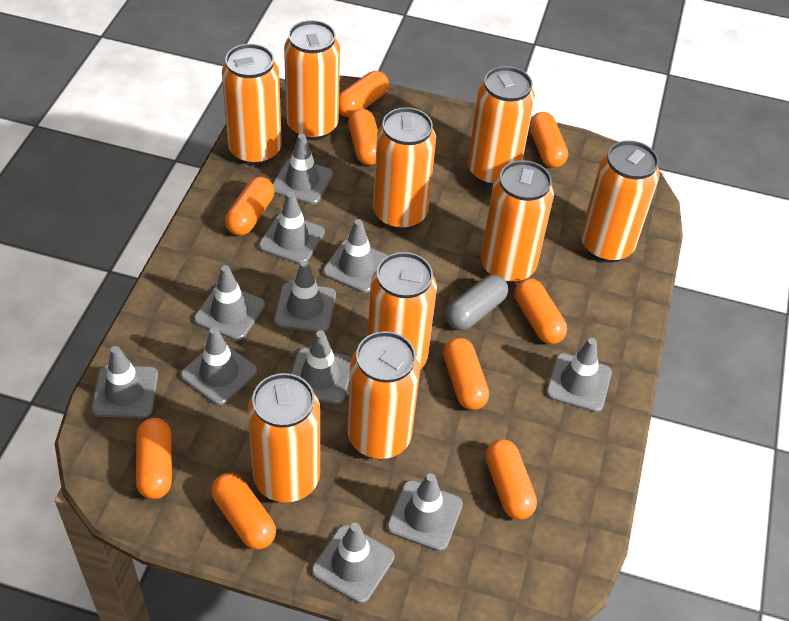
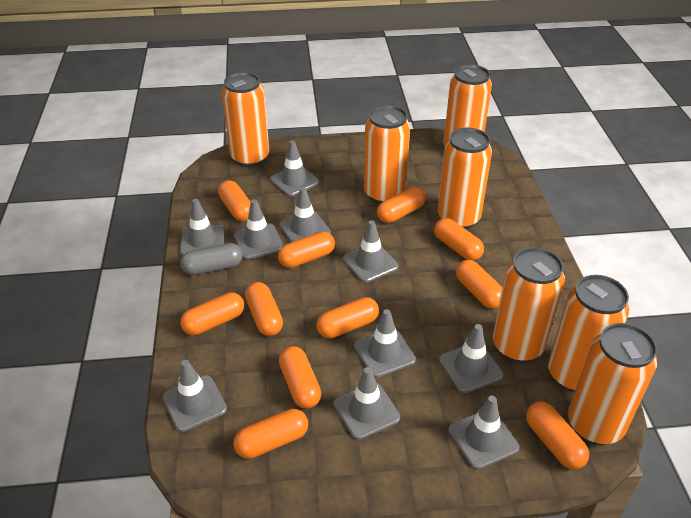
grey traffic cone: 11 -> 10
orange can: 9 -> 7
orange capsule: 9 -> 11

